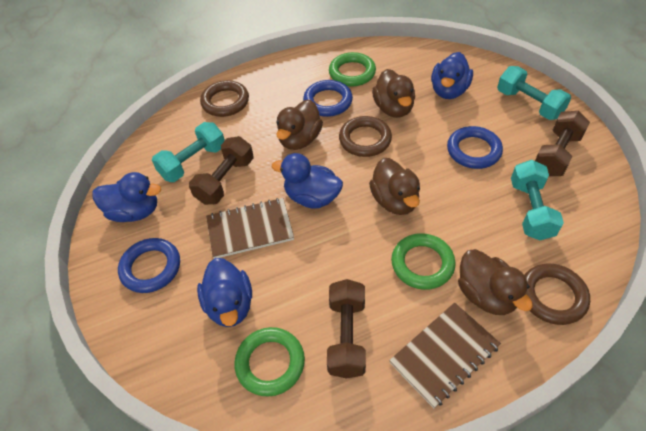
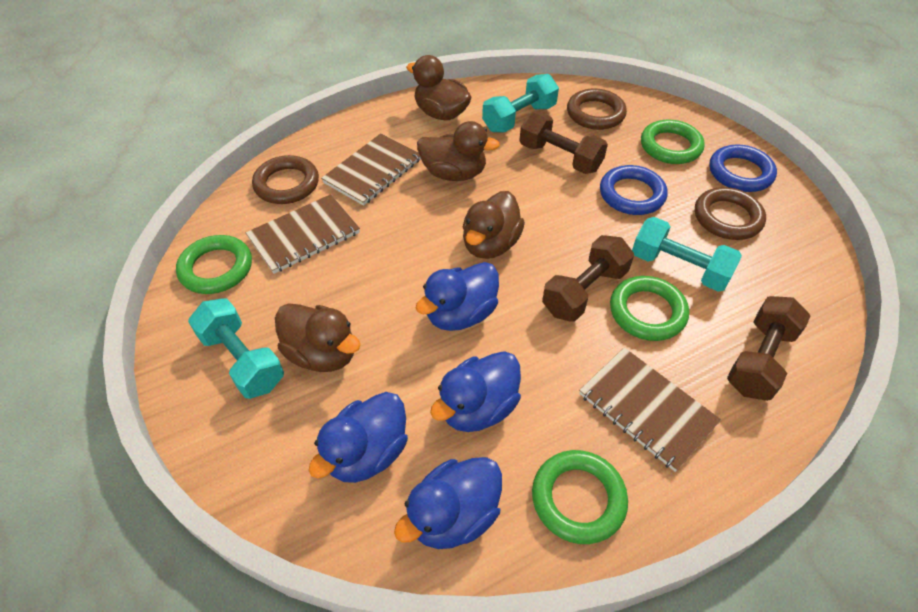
blue ring: 3 -> 2
brown notebook: 2 -> 3
green ring: 3 -> 4

